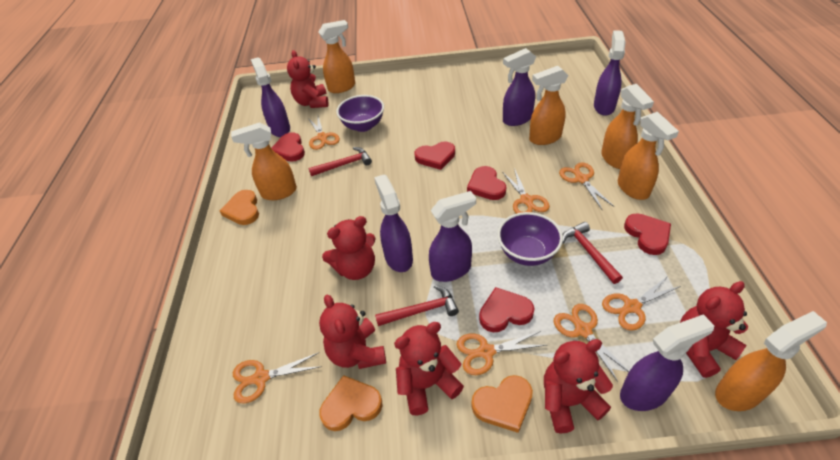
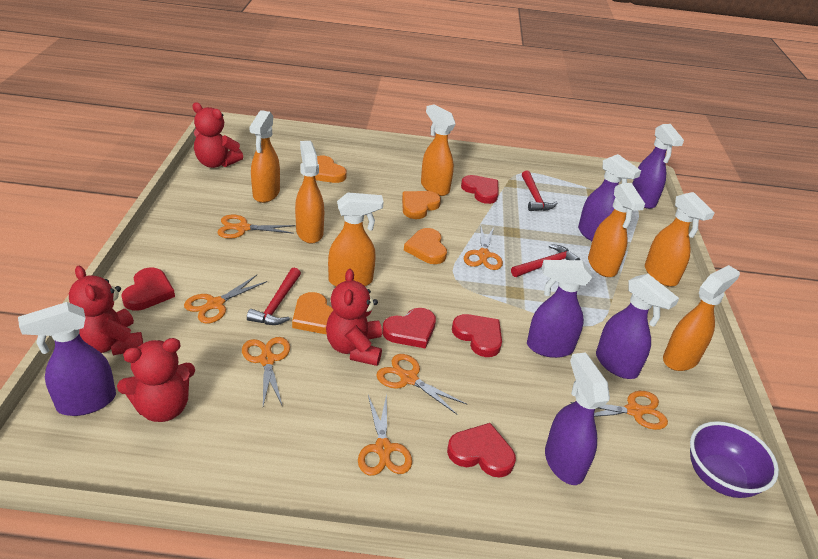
orange heart: 3 -> 4
orange spray bottle: 6 -> 7
purple bowl: 2 -> 1
red teddy bear: 6 -> 4

